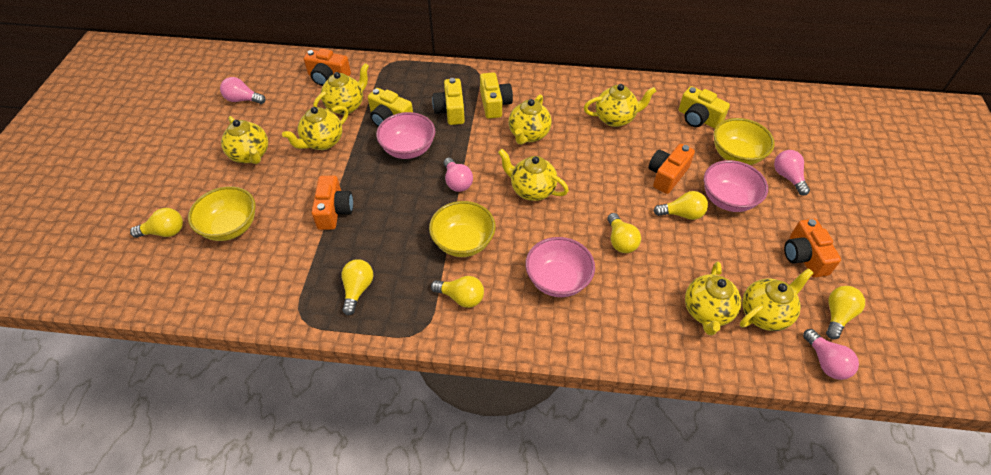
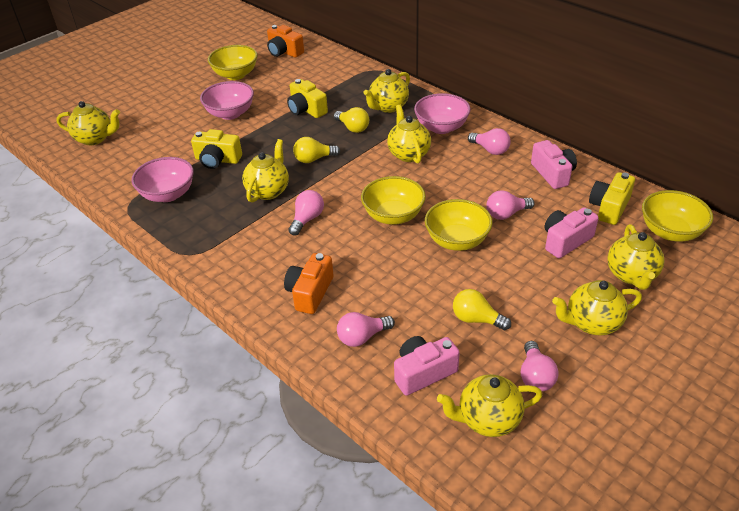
orange camera: 4 -> 2
pink camera: 0 -> 3
pink light bulb: 4 -> 5
yellow bowl: 3 -> 4
yellow camera: 4 -> 3
yellow light bulb: 6 -> 3
yellow teapot: 8 -> 7

